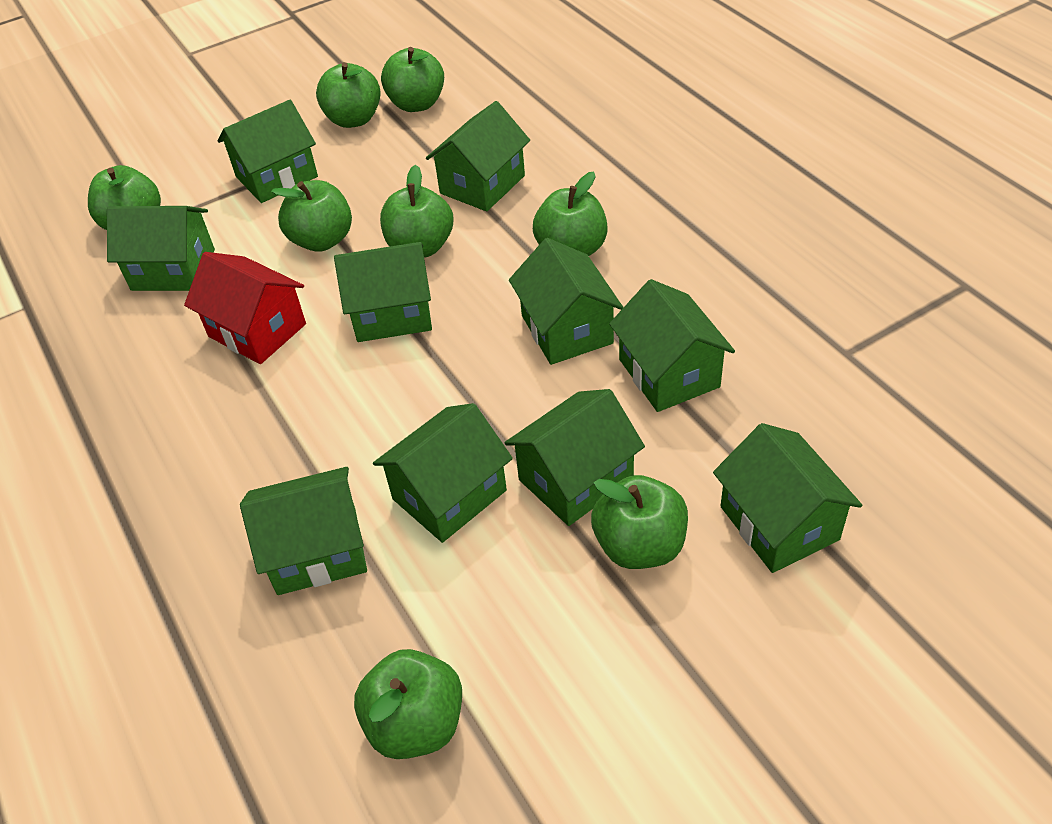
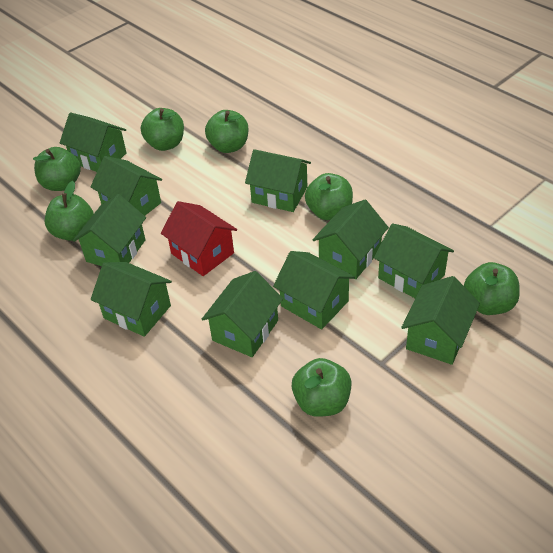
green apple: 8 -> 7

